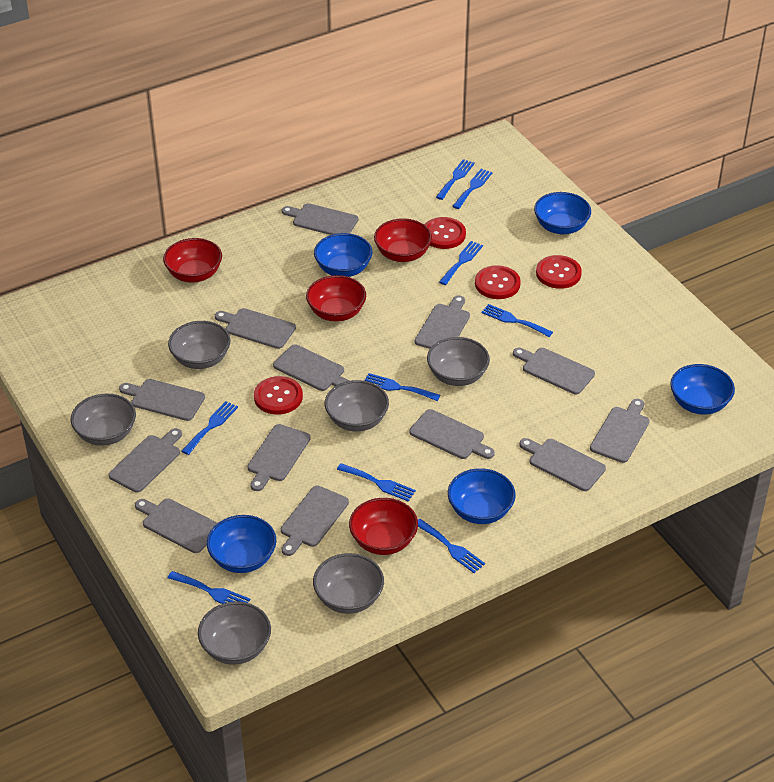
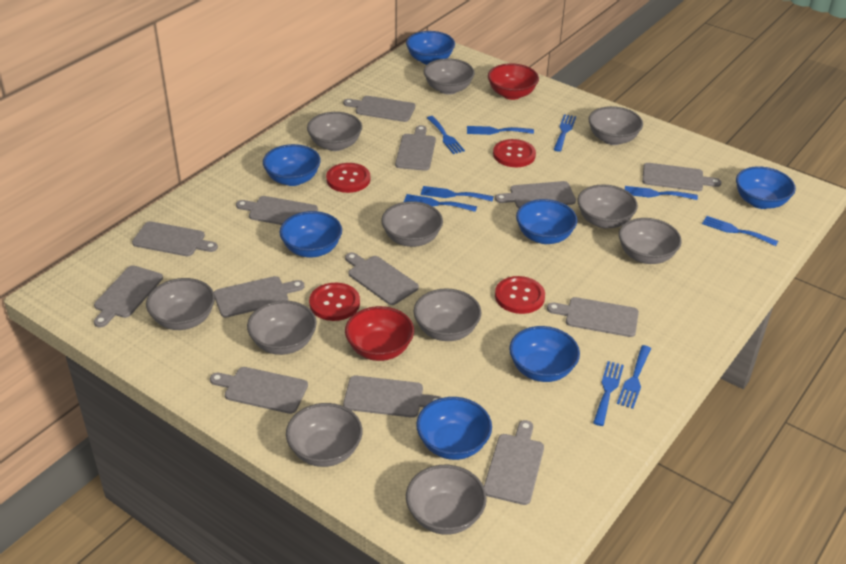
blue bowl: 5 -> 7
grey bowl: 6 -> 11
red bowl: 4 -> 2

